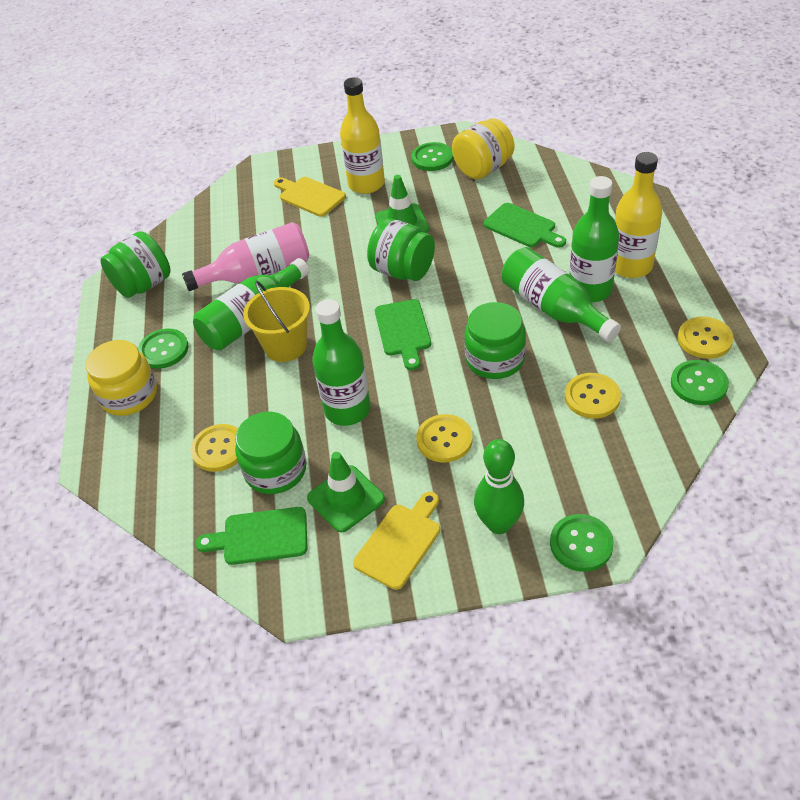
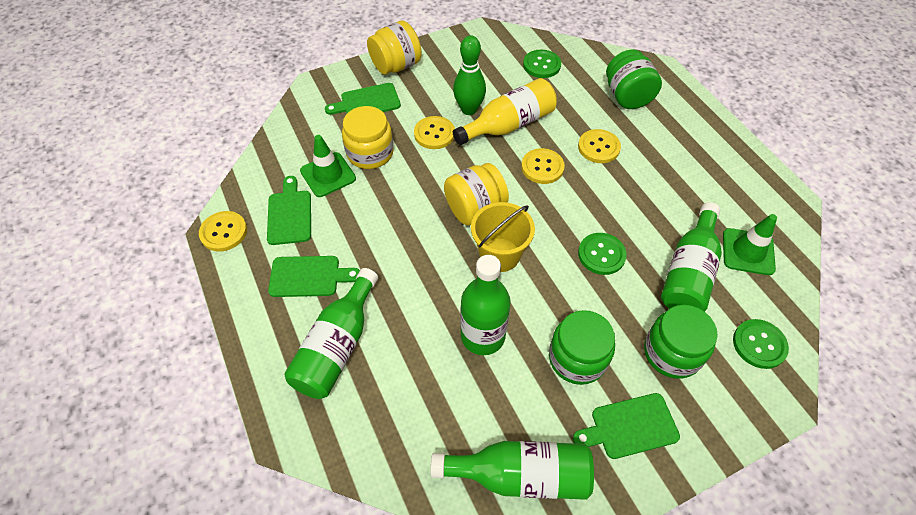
green button: 4 -> 3
green cutting board: 3 -> 4
green jar: 4 -> 3
pink bottle: 1 -> 0
yellow bottle: 2 -> 1
yellow cutting board: 2 -> 0
yellow jar: 2 -> 3

